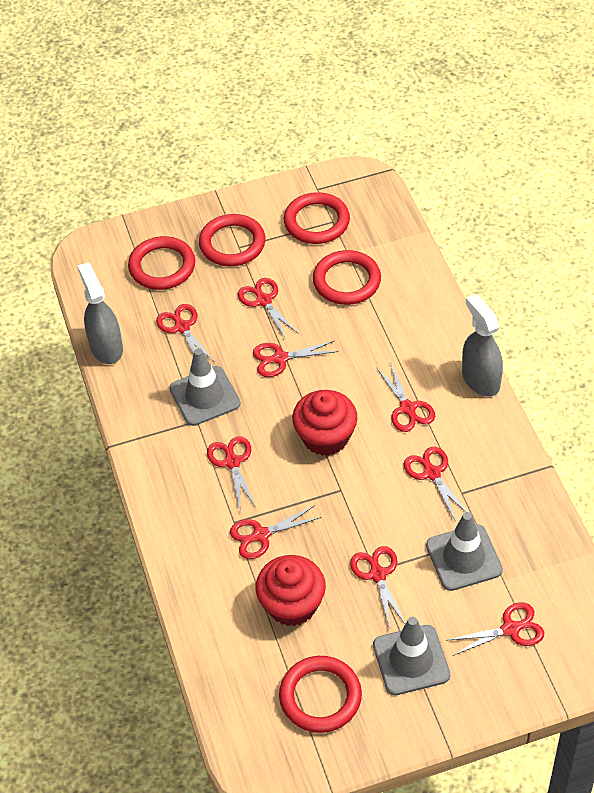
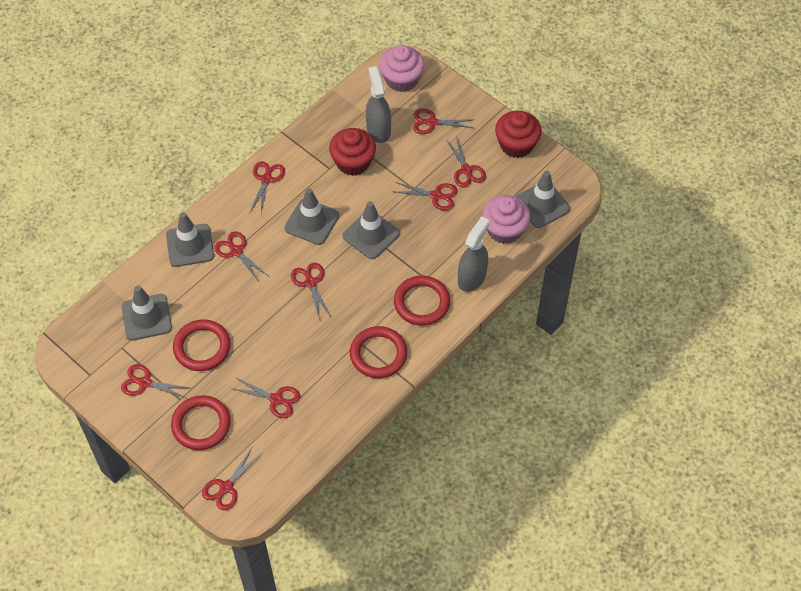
grey traffic cone: 3 -> 5
pink cupcake: 0 -> 2
red ring: 5 -> 4

